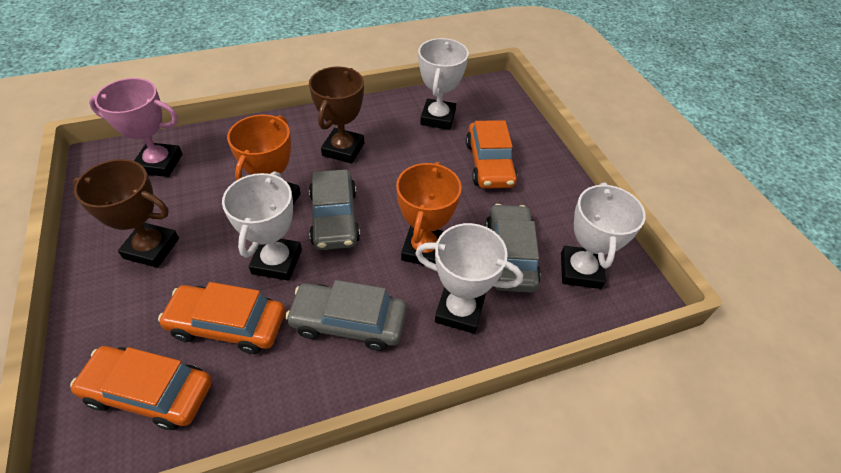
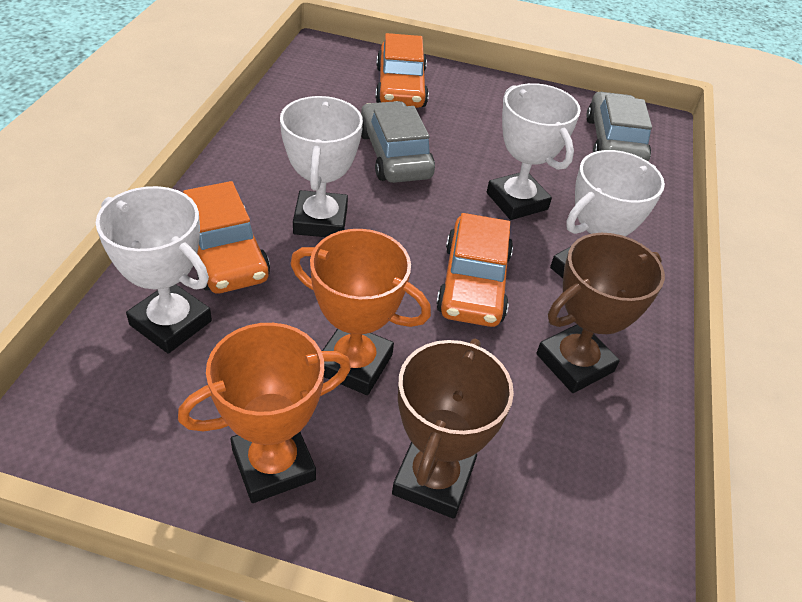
grey car: 3 -> 2
pink trophy: 1 -> 0

